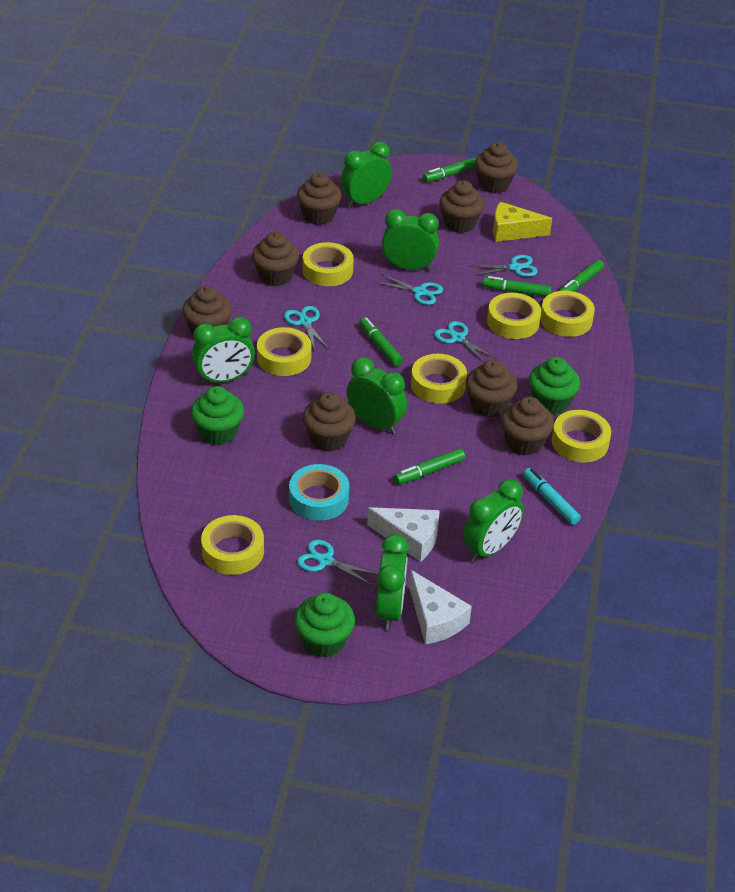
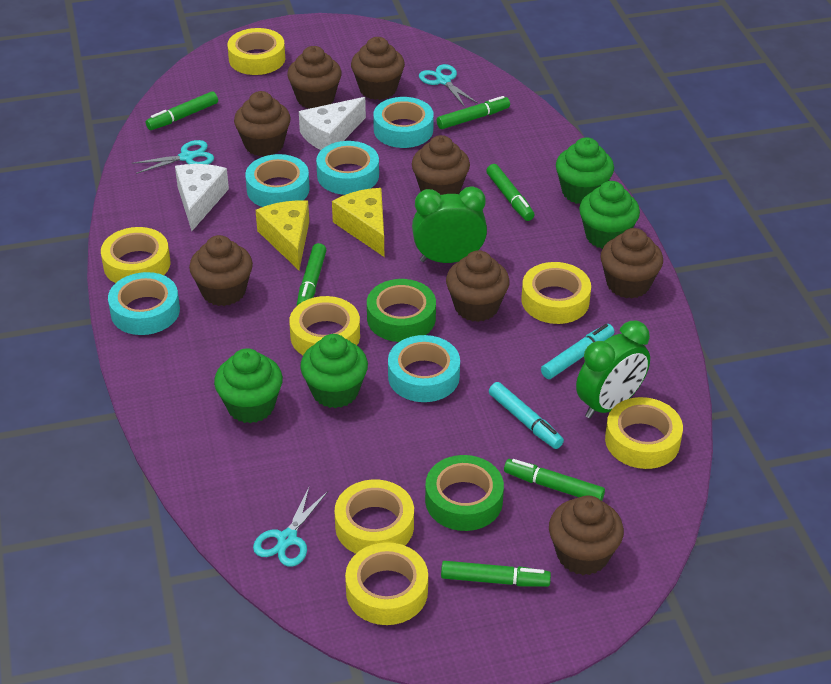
green clock: 6 -> 2
green cupcake: 3 -> 4
green marker: 5 -> 6
green tape: 0 -> 2
turquoise marker: 1 -> 2
turquoise scissors: 5 -> 3
turquoise tape: 1 -> 5
yellow cheese: 1 -> 2

